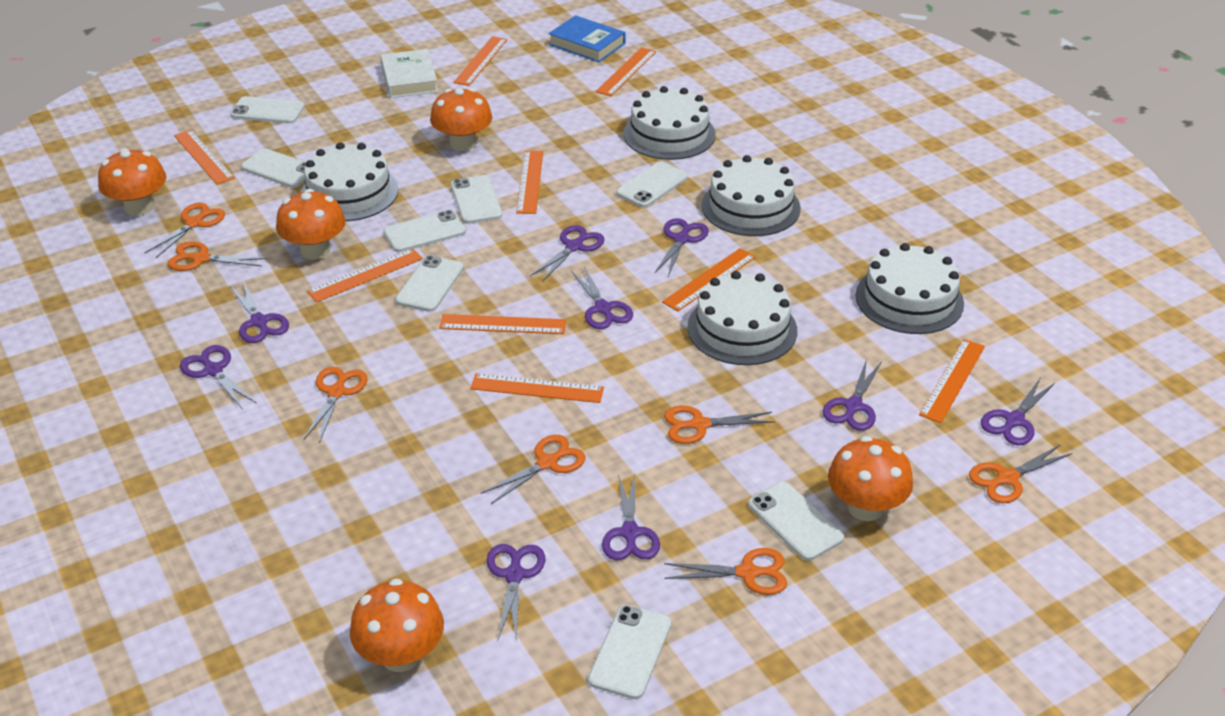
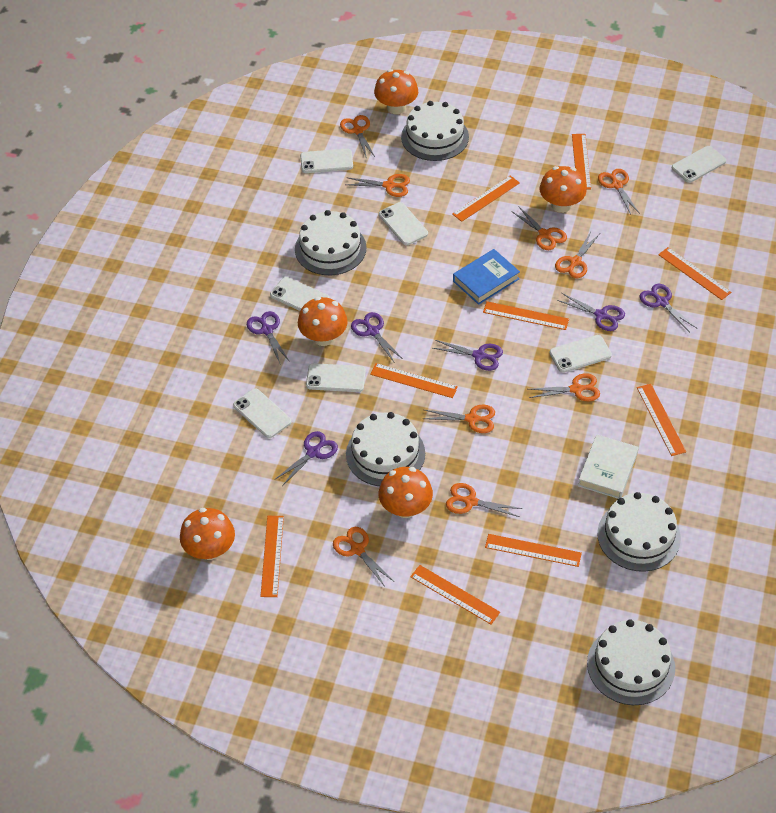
orange scissors: 7 -> 9
purple scissors: 9 -> 6
white phone: 8 -> 7

